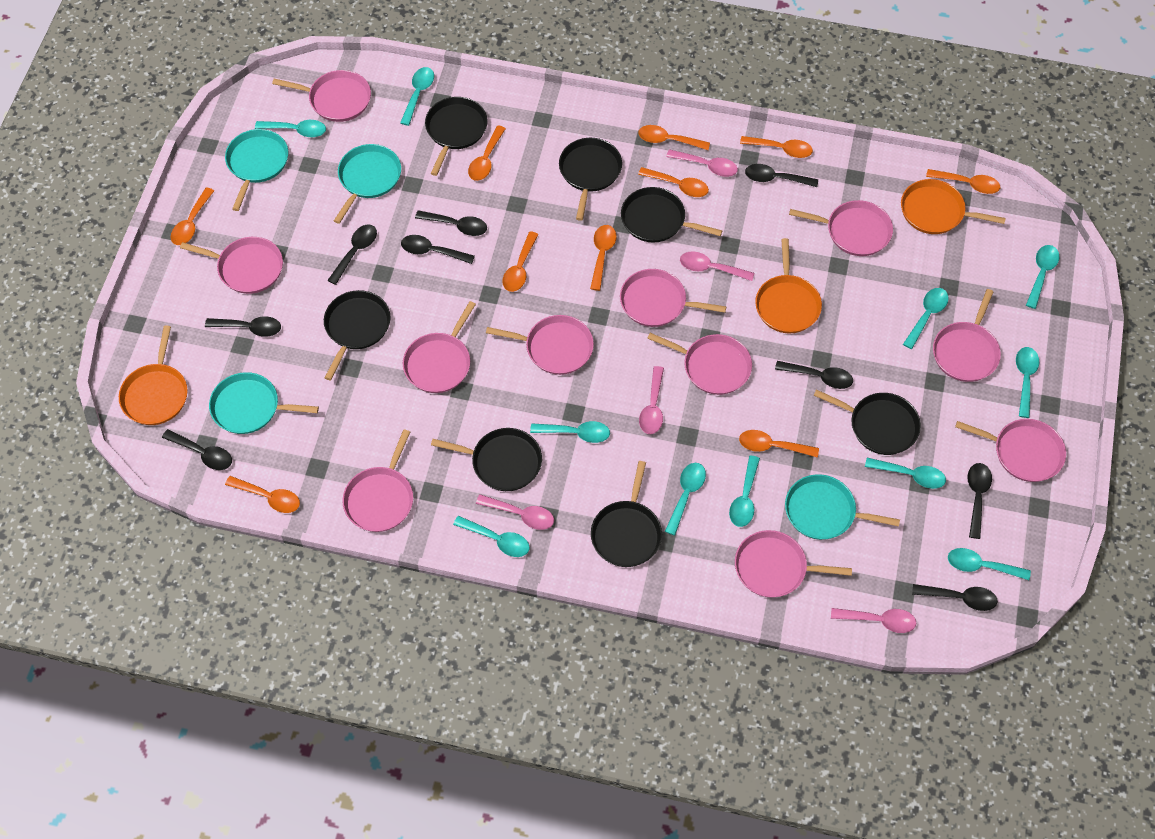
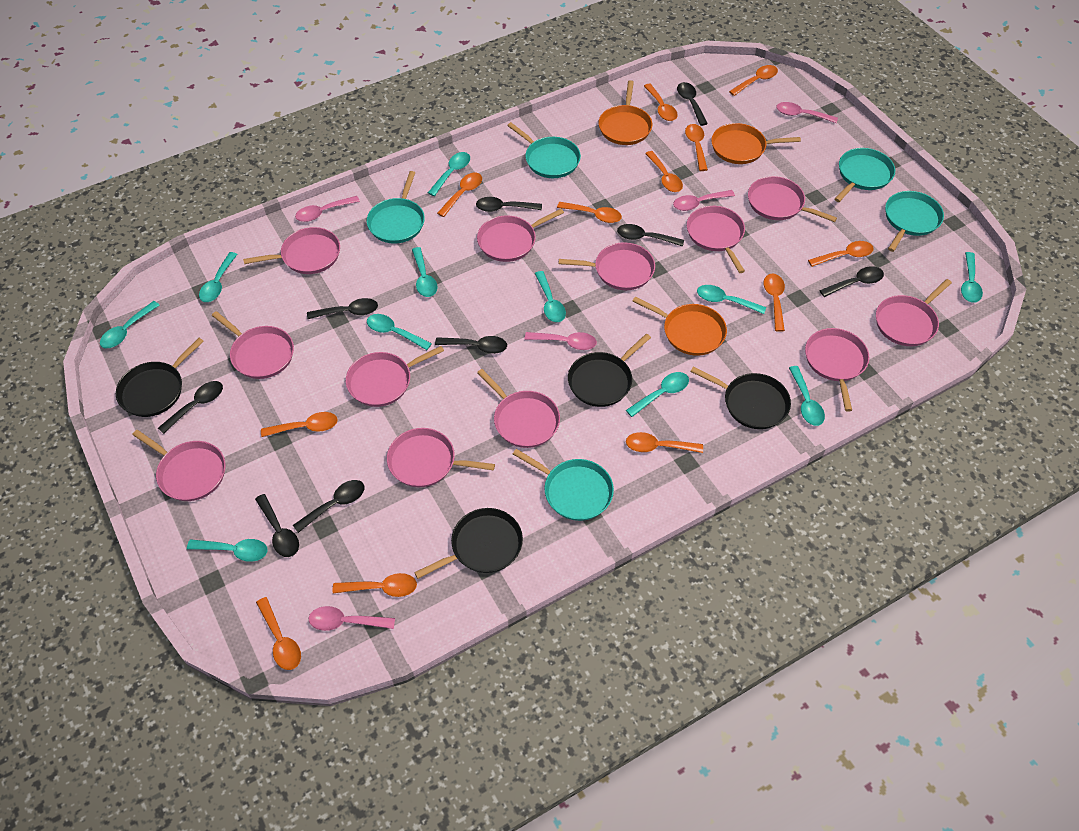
black pan: 7 -> 4
orange spoon: 10 -> 12
pink pan: 11 -> 12
turquoise pan: 4 -> 5

